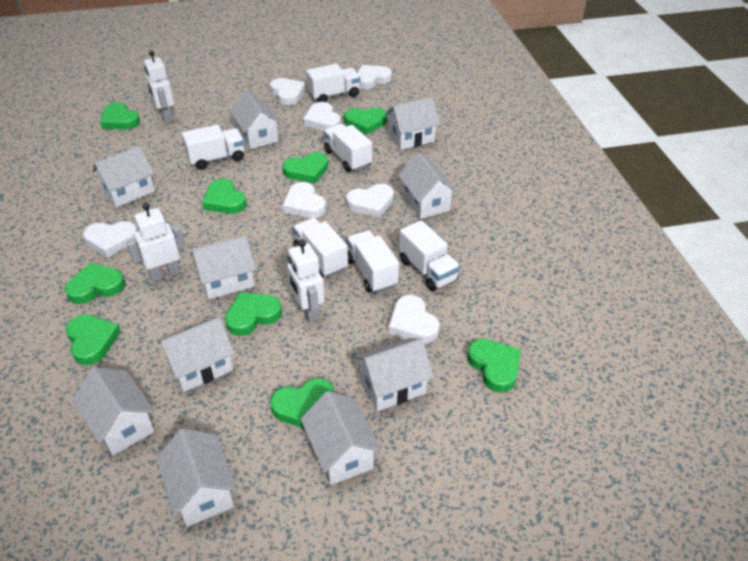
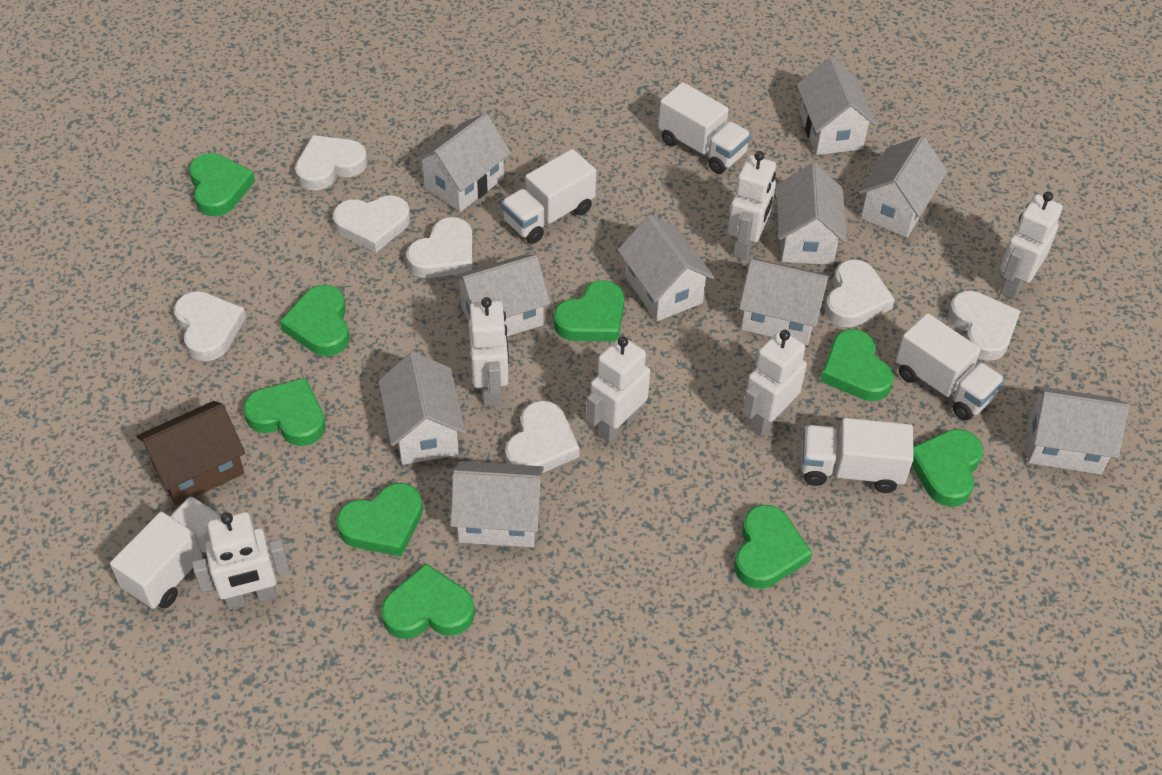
brown house: 0 -> 1
white robot: 3 -> 6
white truck: 6 -> 5

